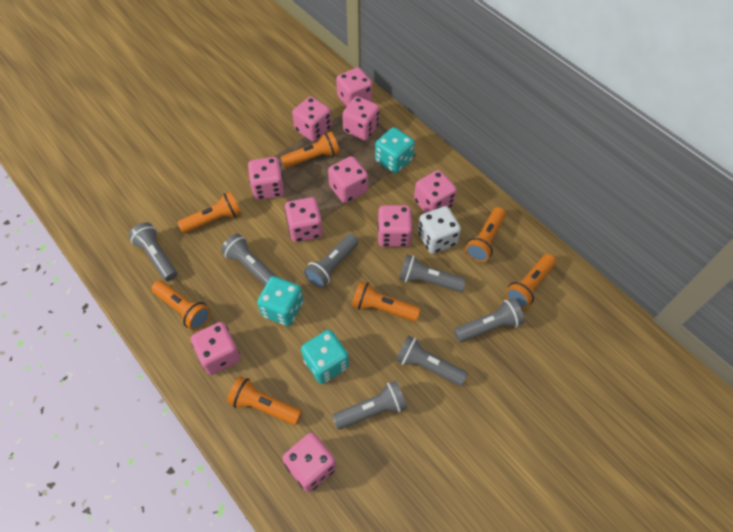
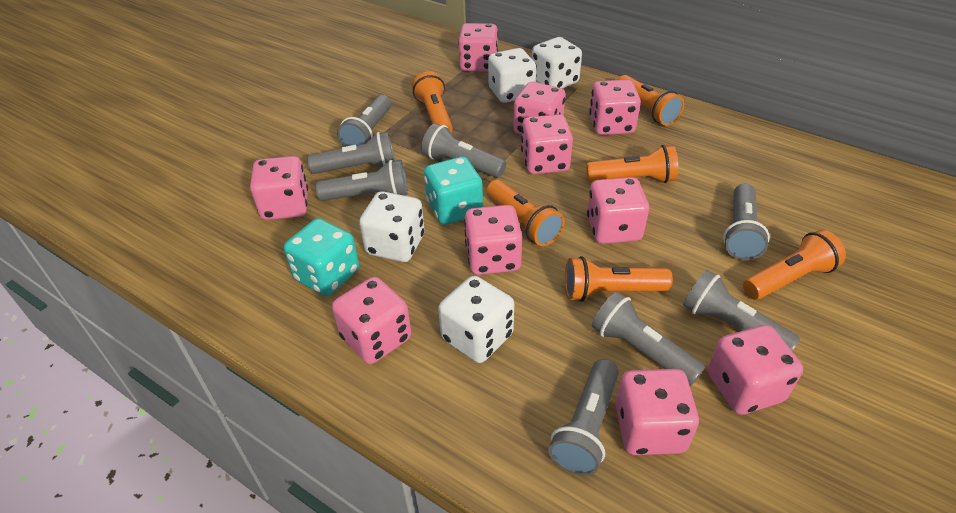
grey flashlight: 7 -> 8
orange flashlight: 7 -> 6
turquoise dice: 3 -> 2
white dice: 1 -> 4

